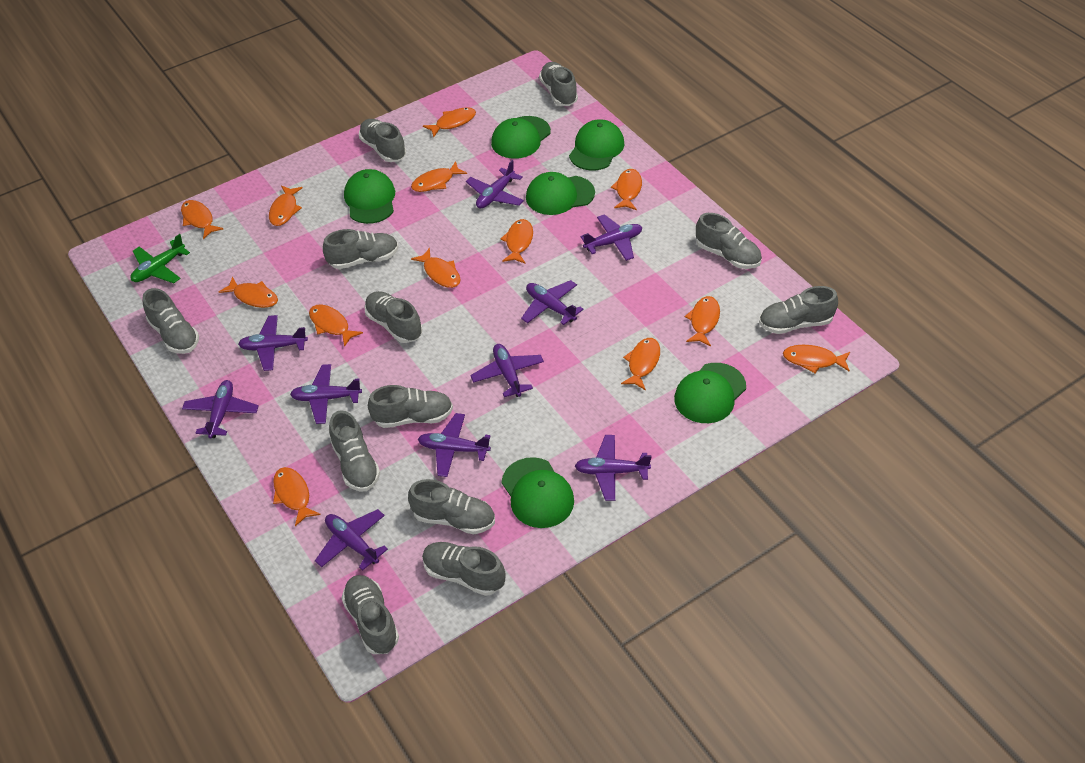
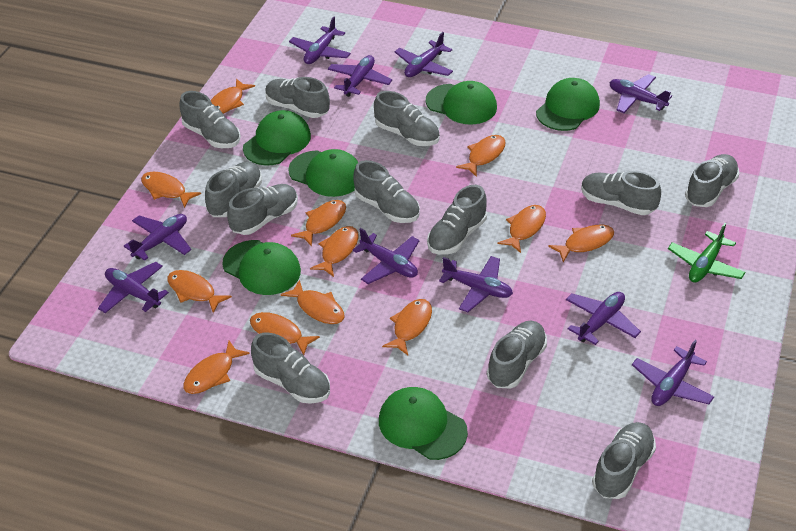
orange fish: 13 -> 12

